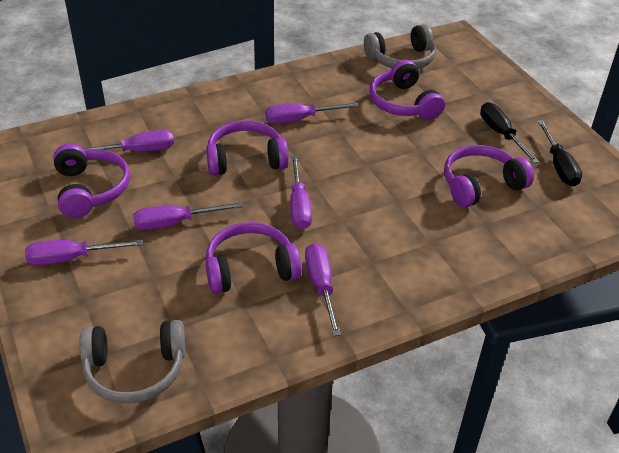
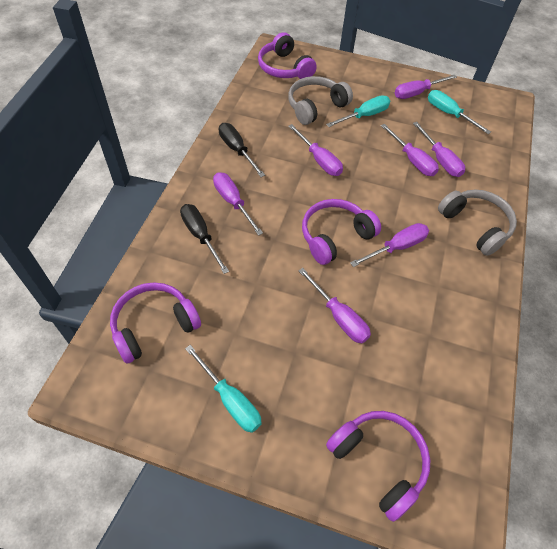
purple headphones: 5 -> 4
purple screwdriver: 6 -> 7
turquoise screwdriver: 0 -> 3

